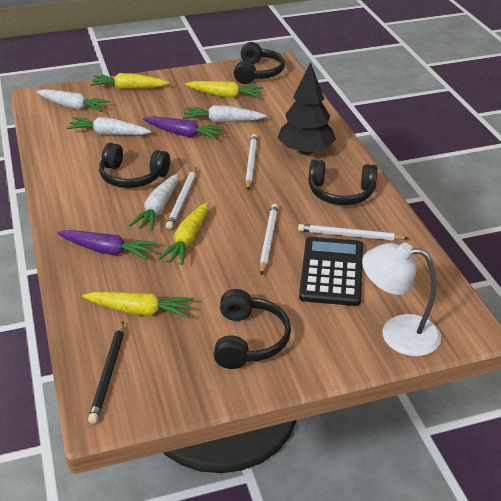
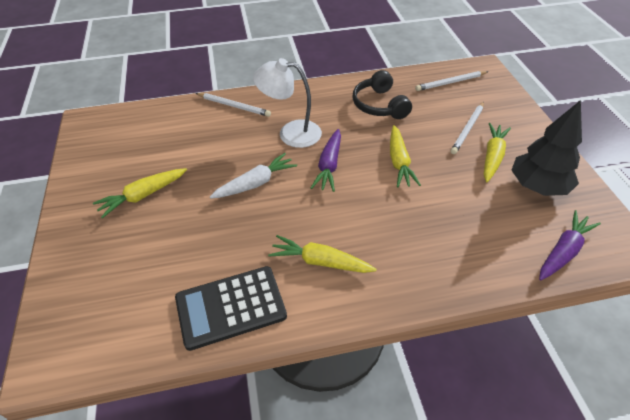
black headphones: 4 -> 1
black pencil: 1 -> 0
white carrot: 4 -> 1
white pencil: 4 -> 3

